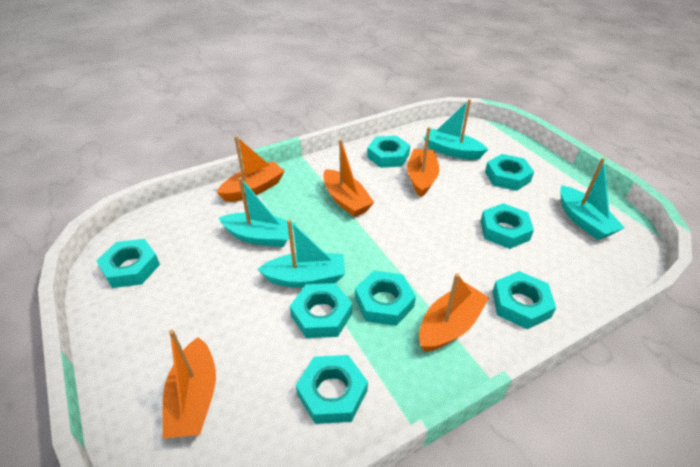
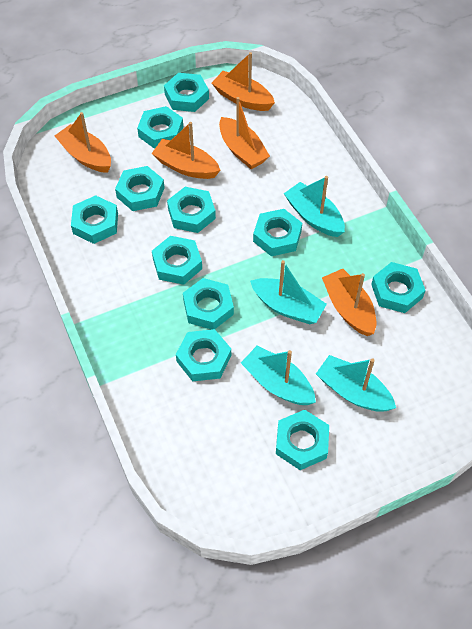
turquoise nut: 8 -> 11

